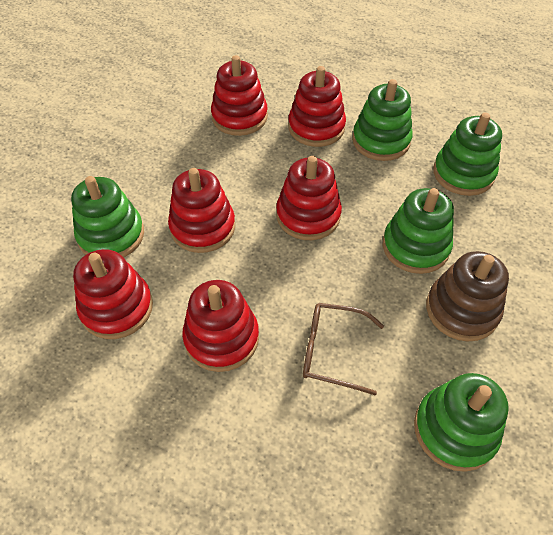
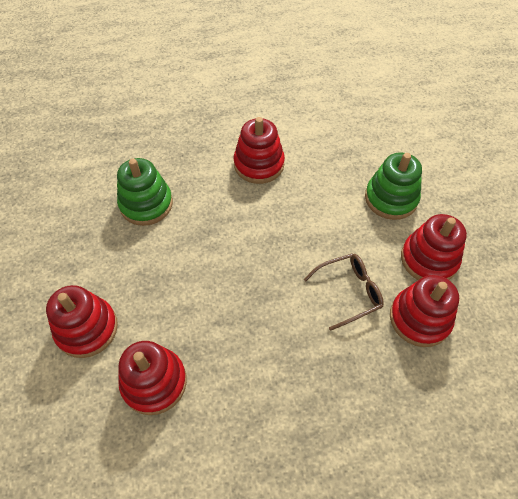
brown stacking toy: 1 -> 0
green stacking toy: 5 -> 2
red stacking toy: 6 -> 5

